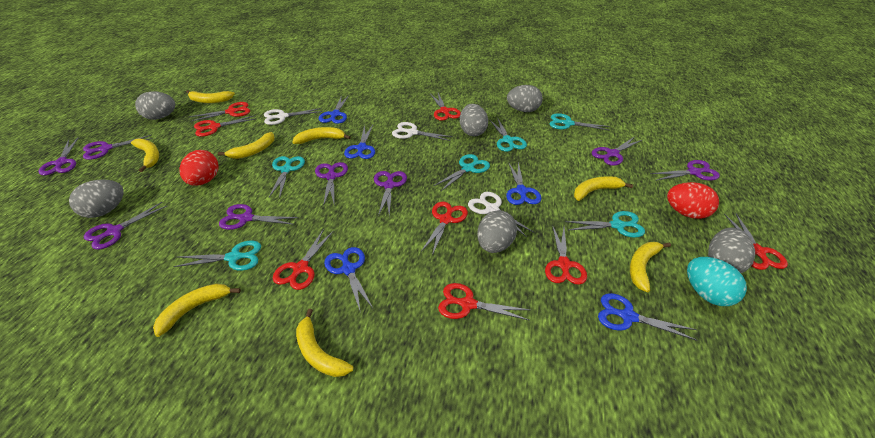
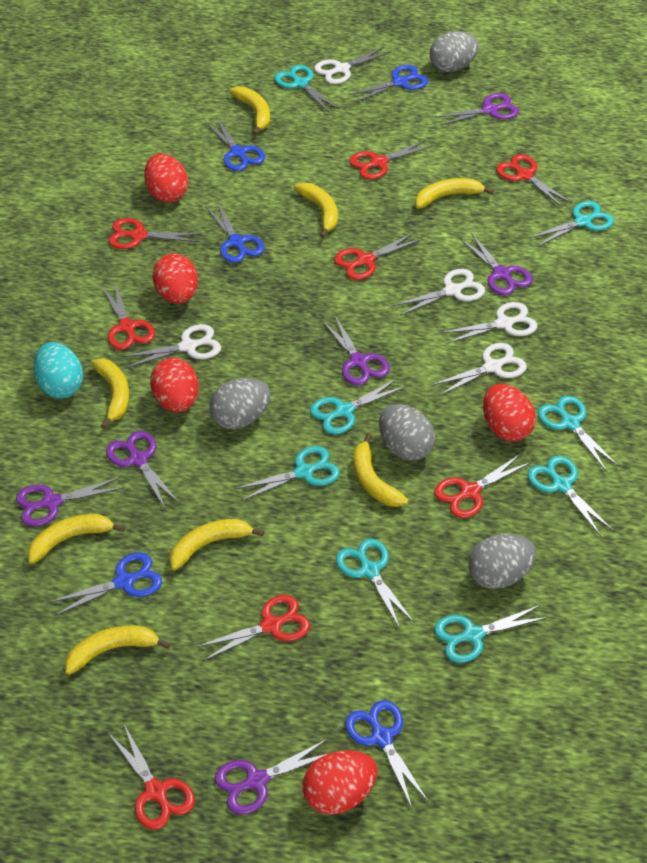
grey egg: 6 -> 4
purple scissors: 8 -> 6
red egg: 2 -> 5
turquoise scissors: 6 -> 8
white scissors: 3 -> 5

